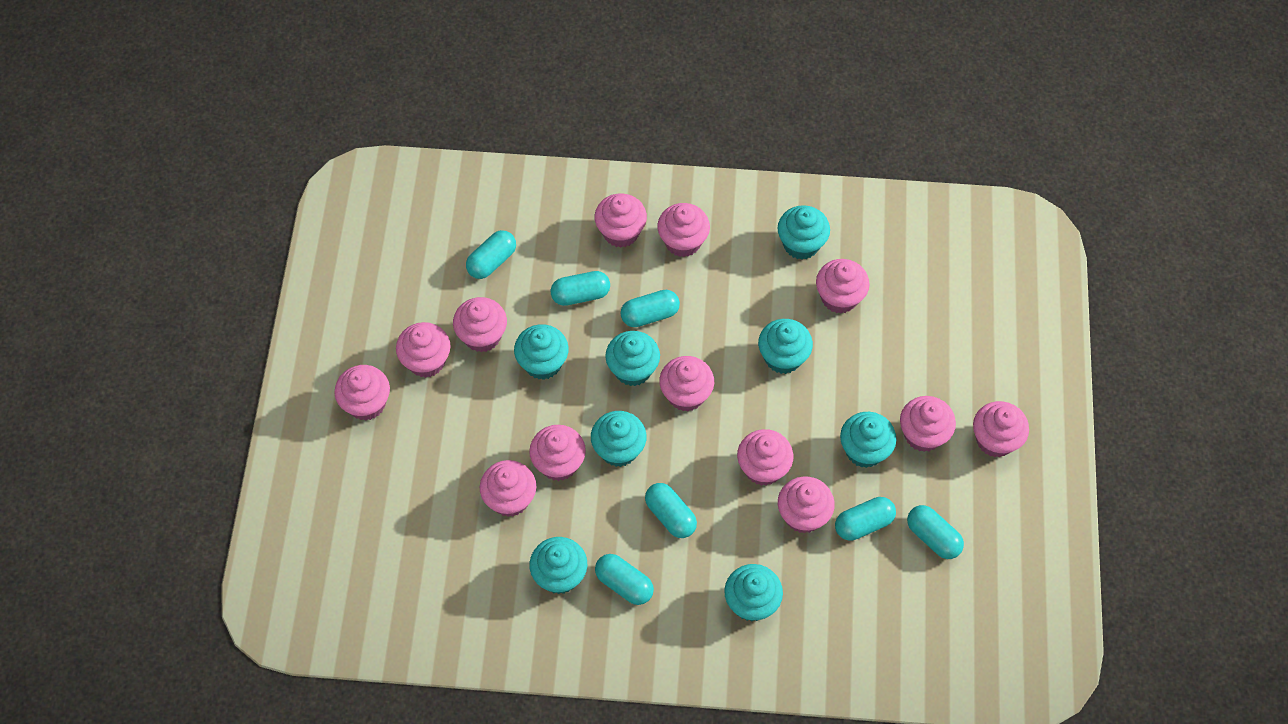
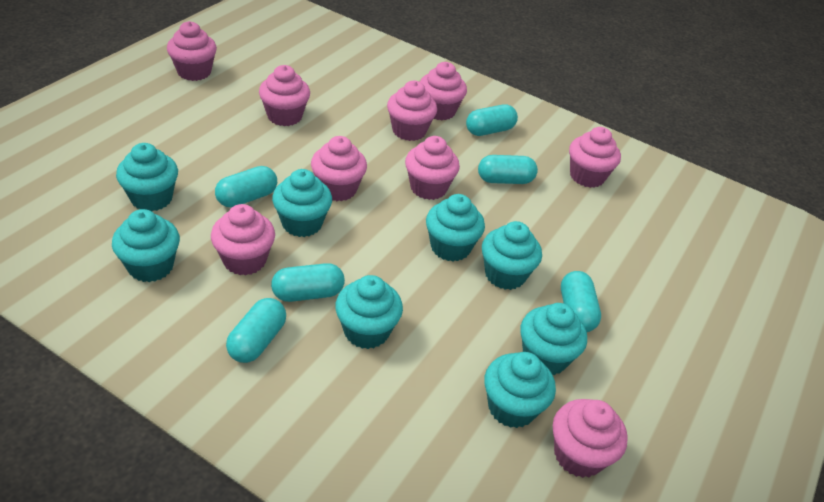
pink cupcake: 13 -> 9
turquoise capsule: 7 -> 6

